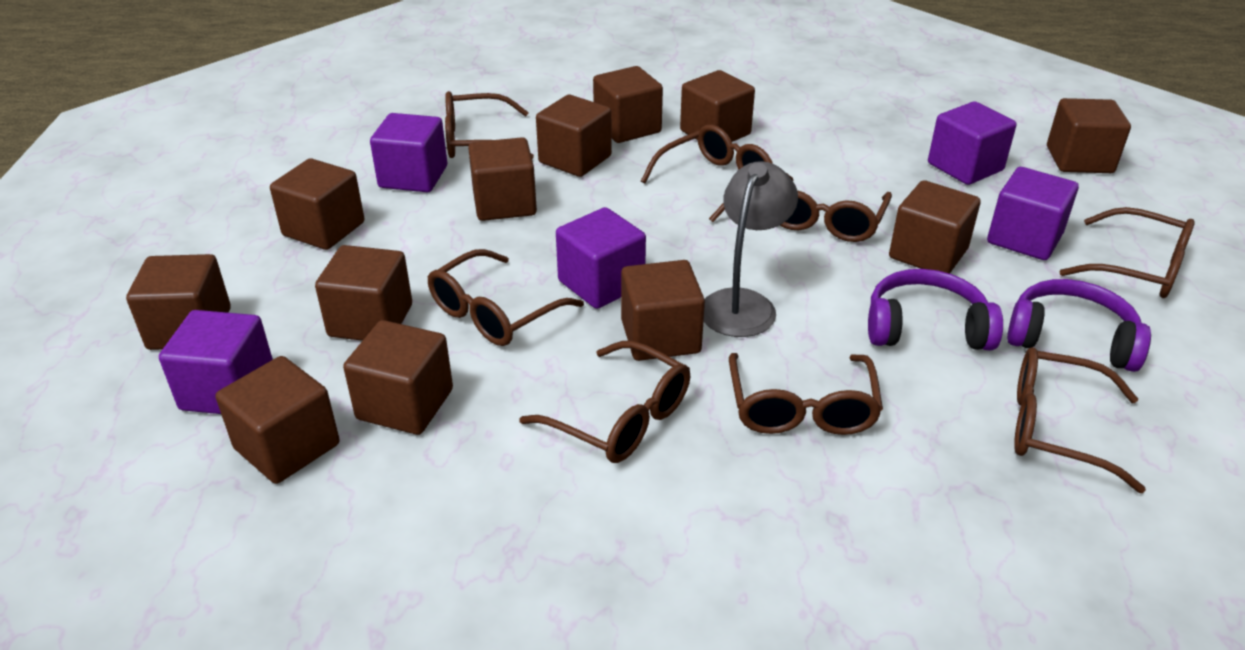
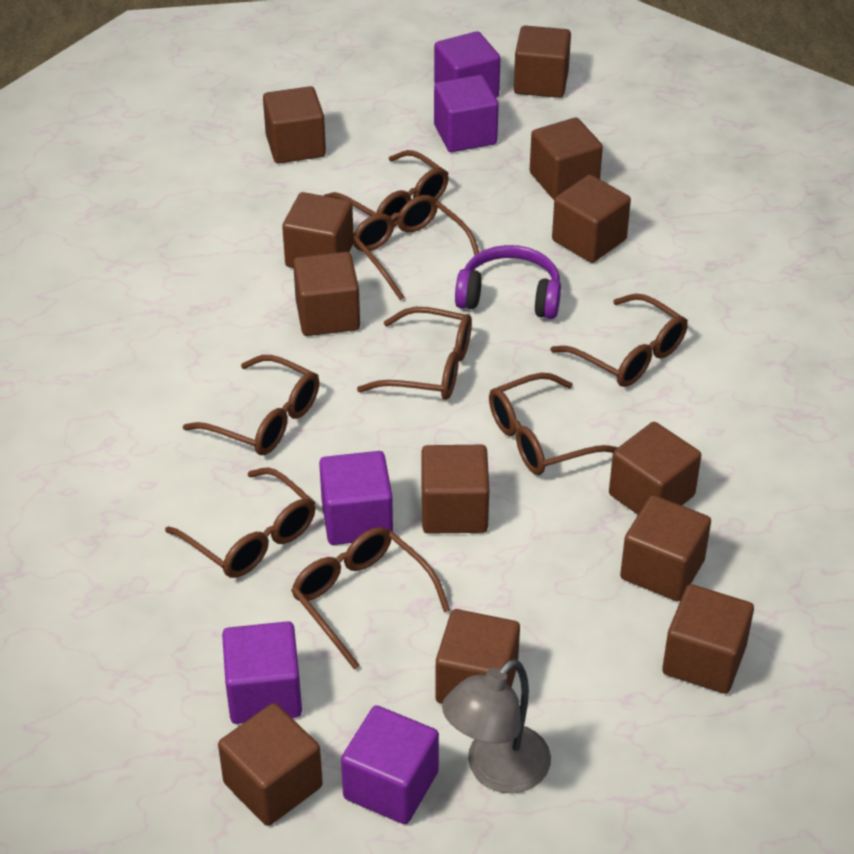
purple headphones: 2 -> 1

